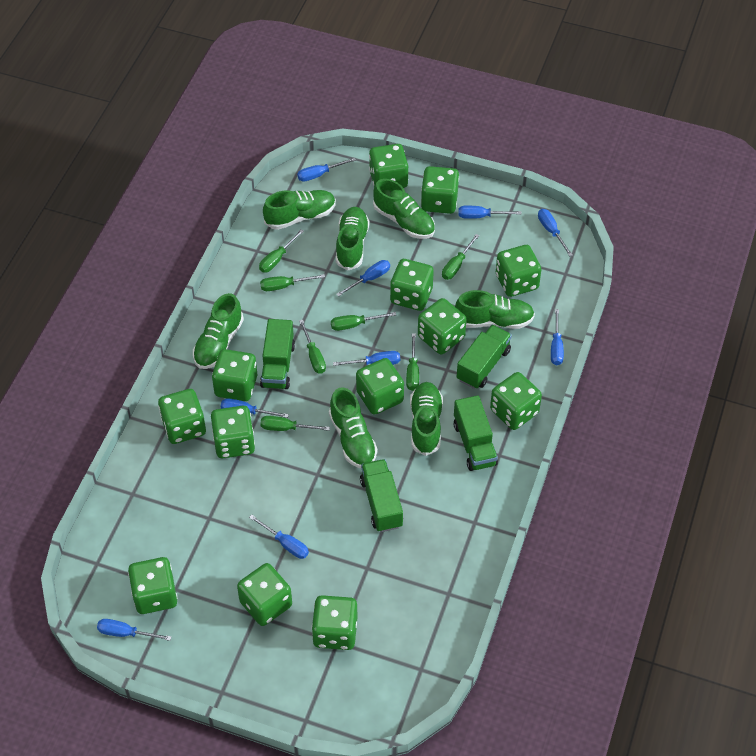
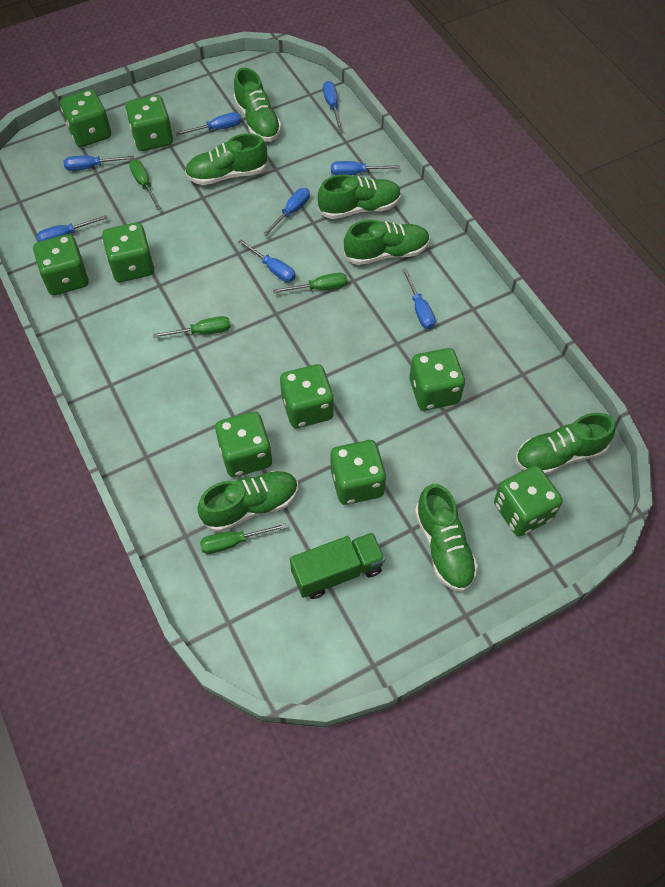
blue screwdriver: 9 -> 8
green dice: 13 -> 9
green screwdriver: 7 -> 4
green truck: 4 -> 1

